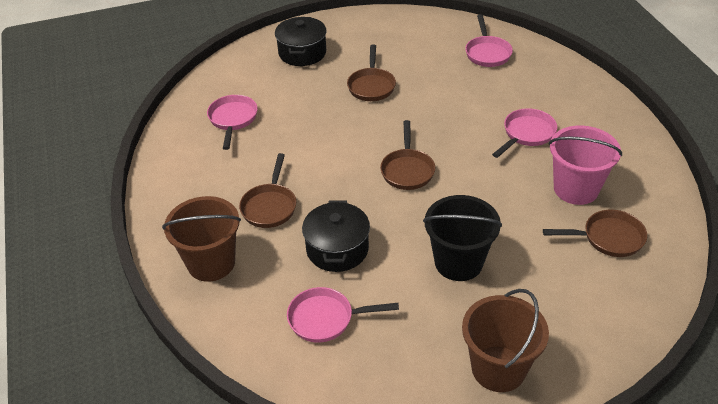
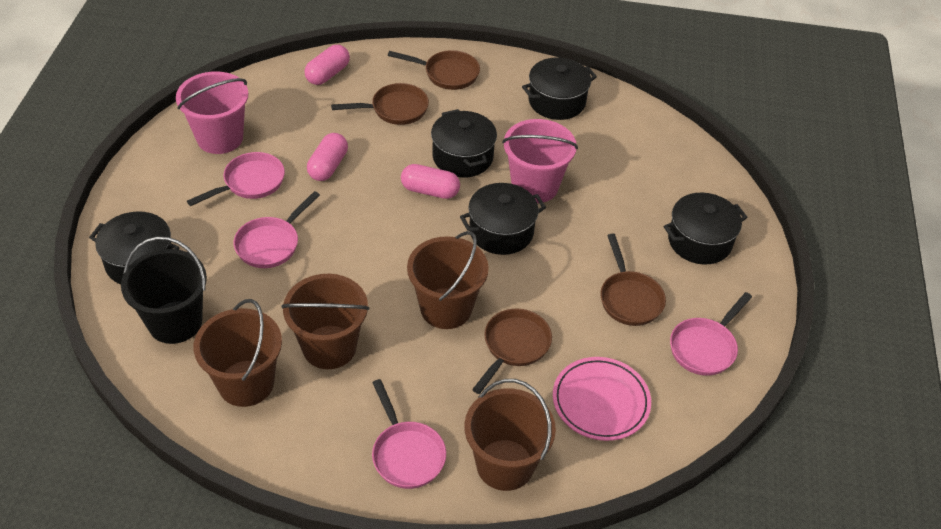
black pot: 2 -> 5
brown bucket: 2 -> 4
pink bucket: 1 -> 2
pink capsule: 0 -> 3
pink plate: 0 -> 1

